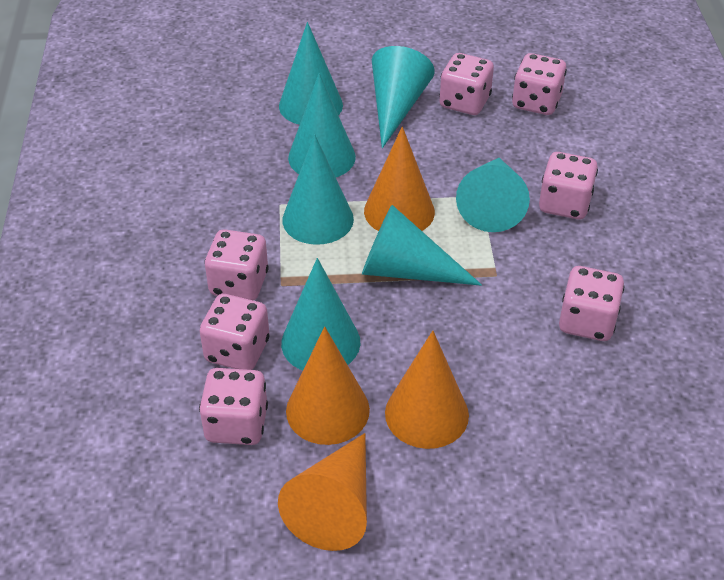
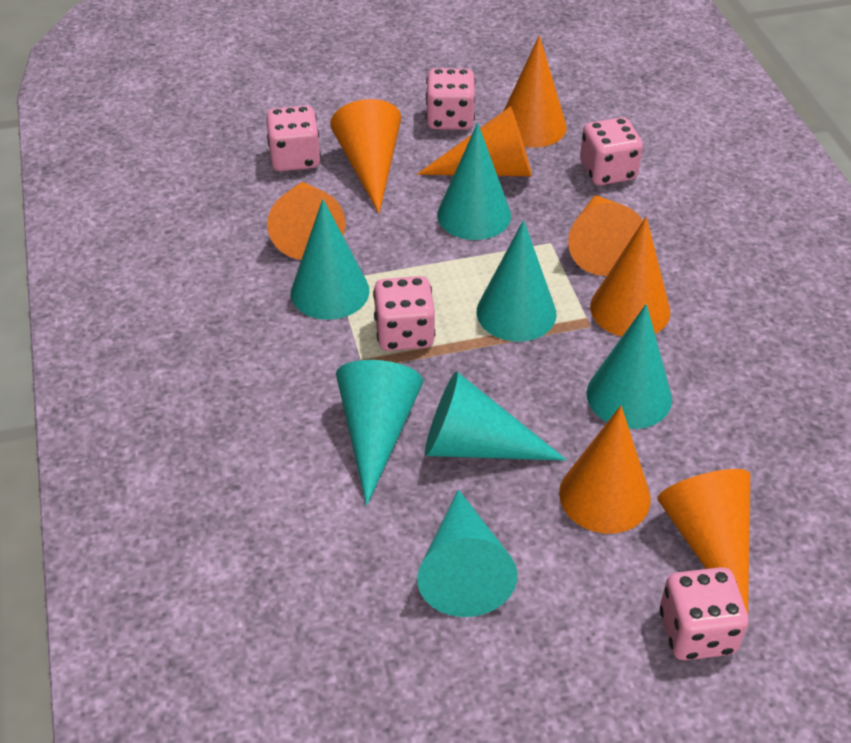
orange cone: 4 -> 8
pink dice: 7 -> 5

